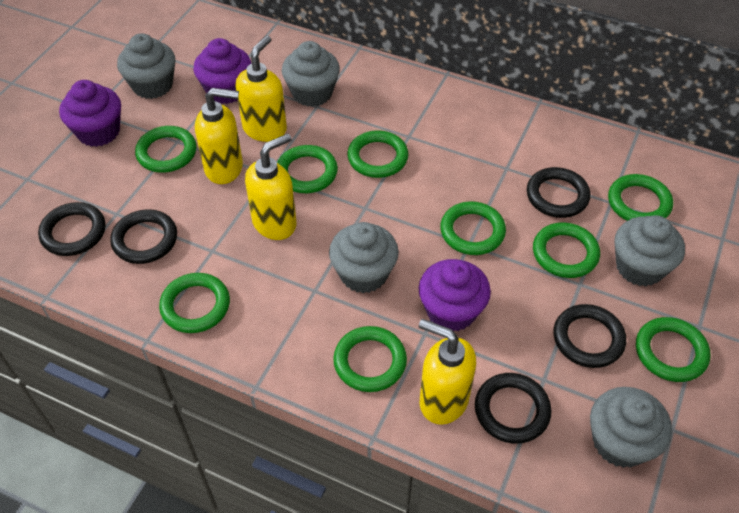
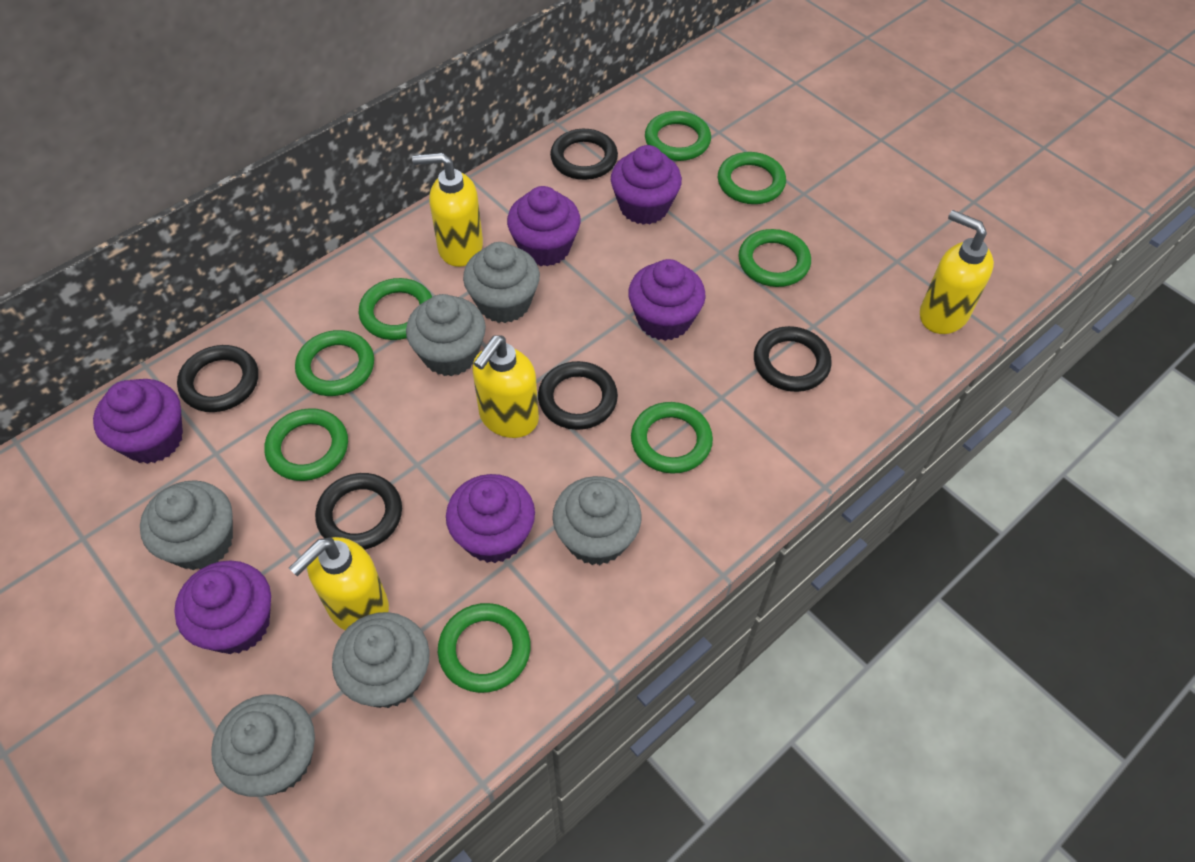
green ring: 9 -> 8
grey cupcake: 5 -> 6
purple cupcake: 3 -> 6

